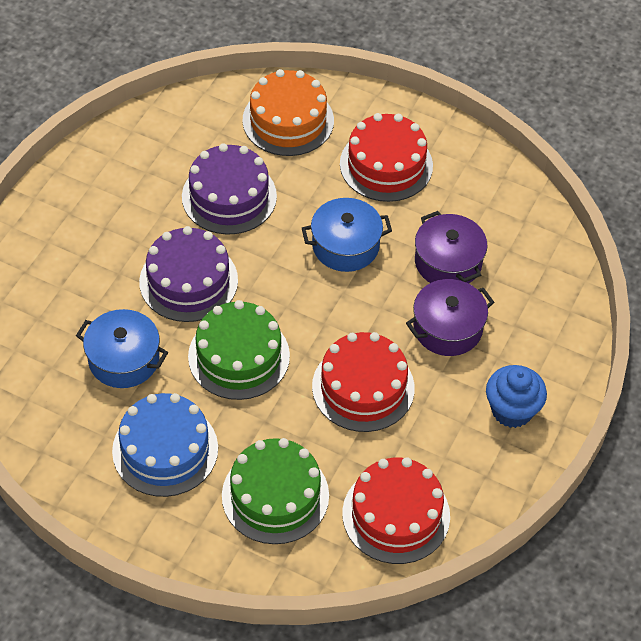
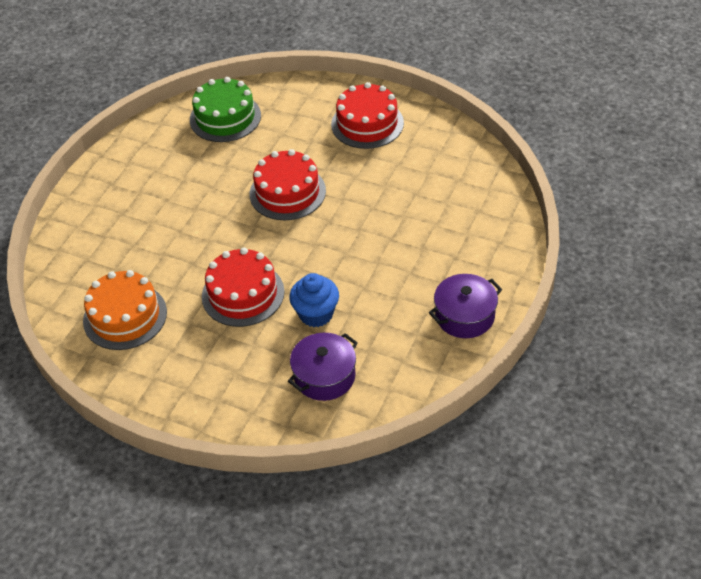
blue cake: 1 -> 0
blue pot: 2 -> 0
green cake: 2 -> 1
purple cake: 2 -> 0

